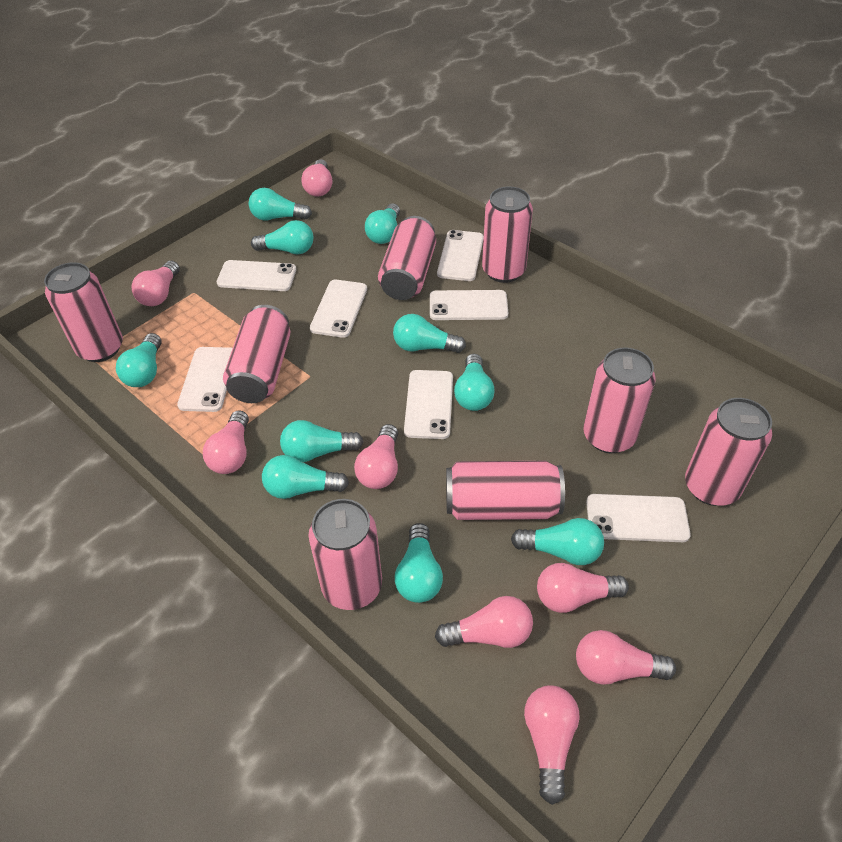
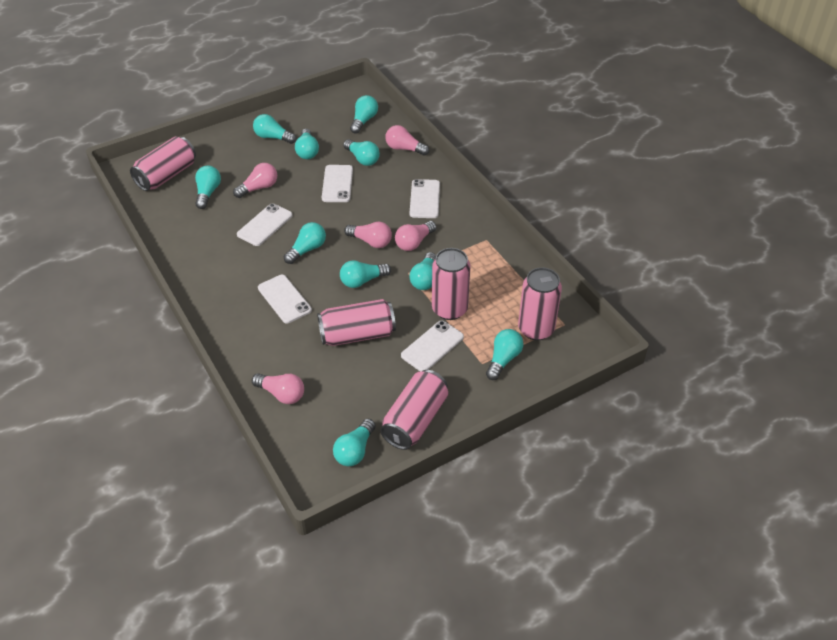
pink can: 8 -> 5
pink light bulb: 8 -> 5
white phone: 7 -> 5

